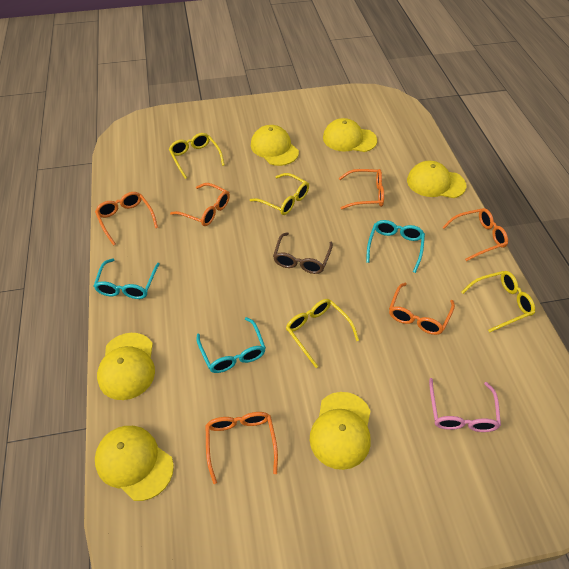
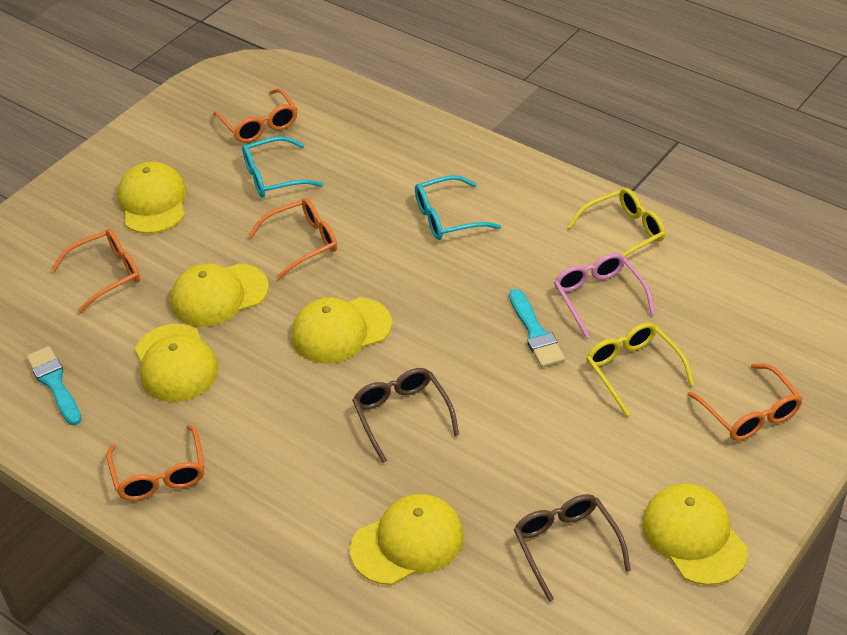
brown glasses: 1 -> 2
orange glasses: 6 -> 5
turquoise brush: 0 -> 2
turquoise glasses: 3 -> 2
yellow glasses: 4 -> 2

